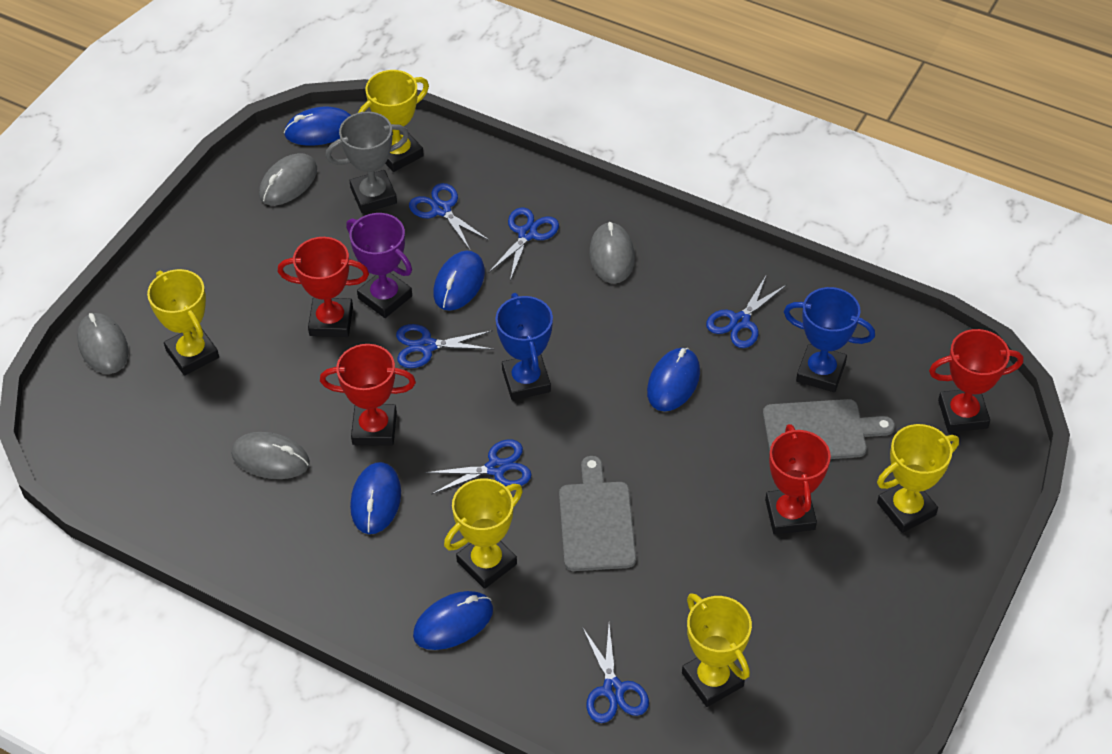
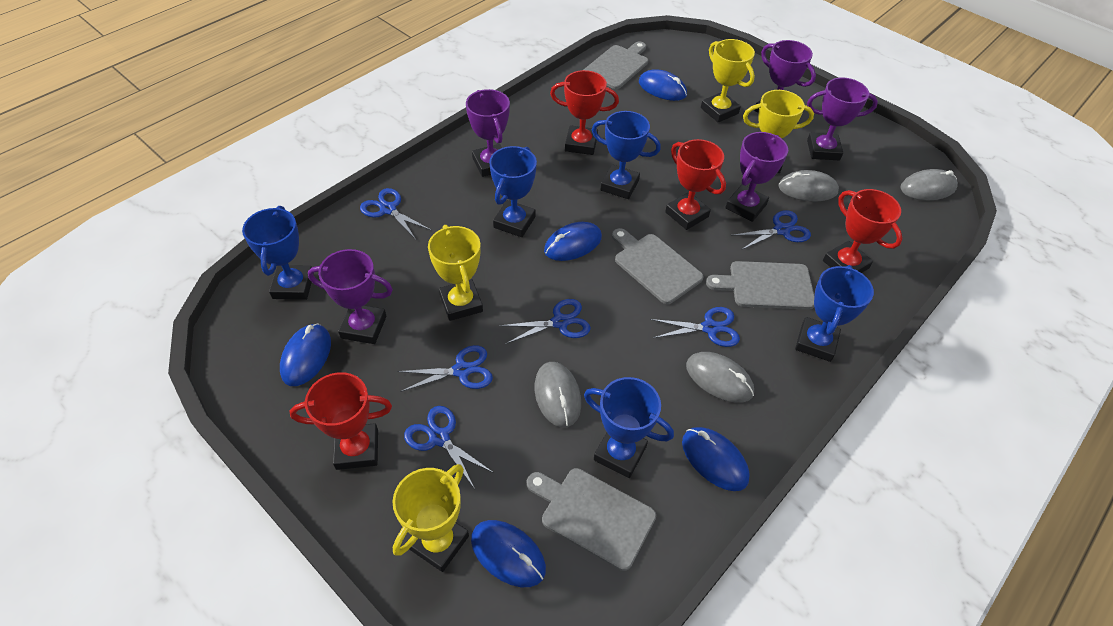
blue trophy: 2 -> 5
grey cutting board: 2 -> 4
grey trophy: 1 -> 0
purple trophy: 1 -> 5
yellow trophy: 5 -> 4

